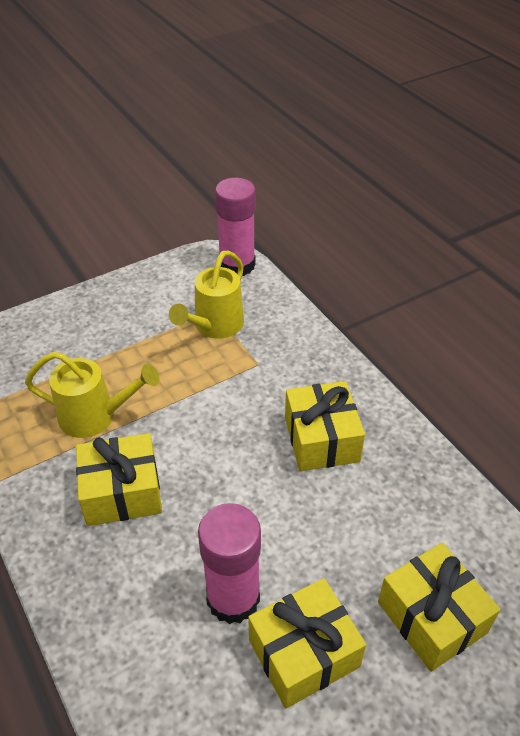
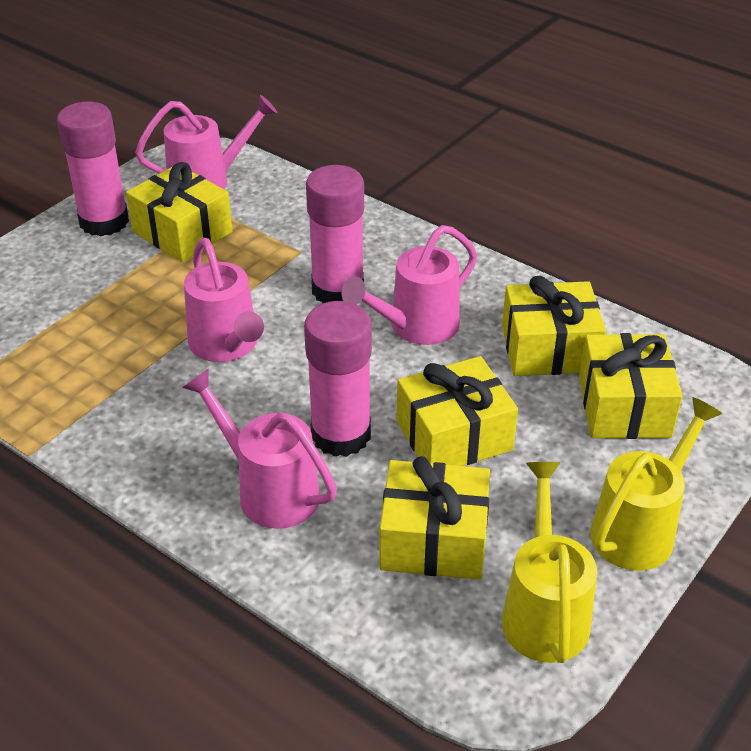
pink glue stick: 2 -> 3
pink watering can: 0 -> 4
yellow gift: 4 -> 5

